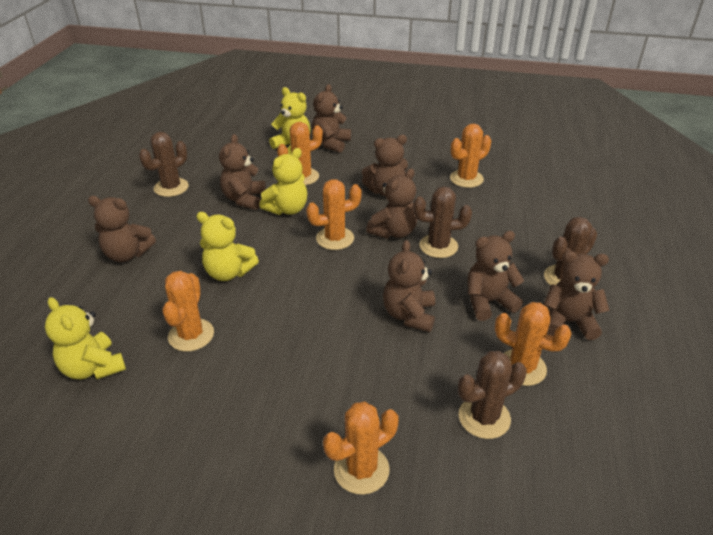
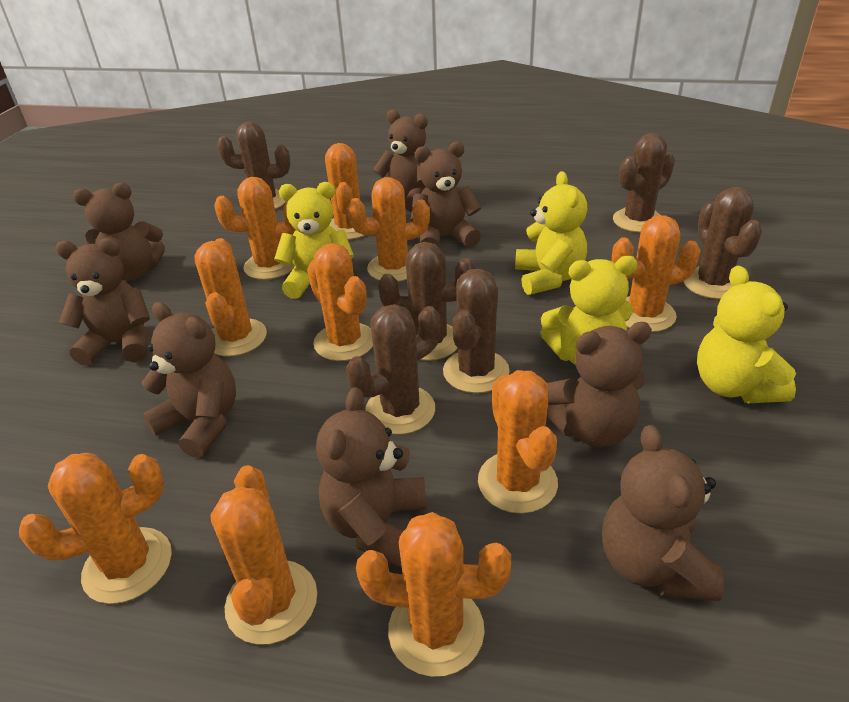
brown cactus: 4 -> 6
orange cactus: 6 -> 10

